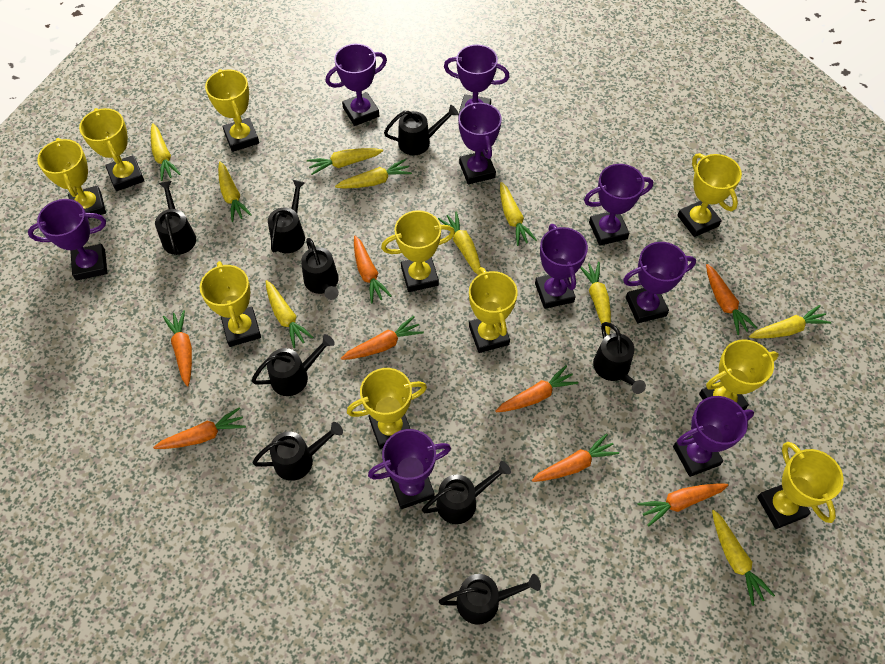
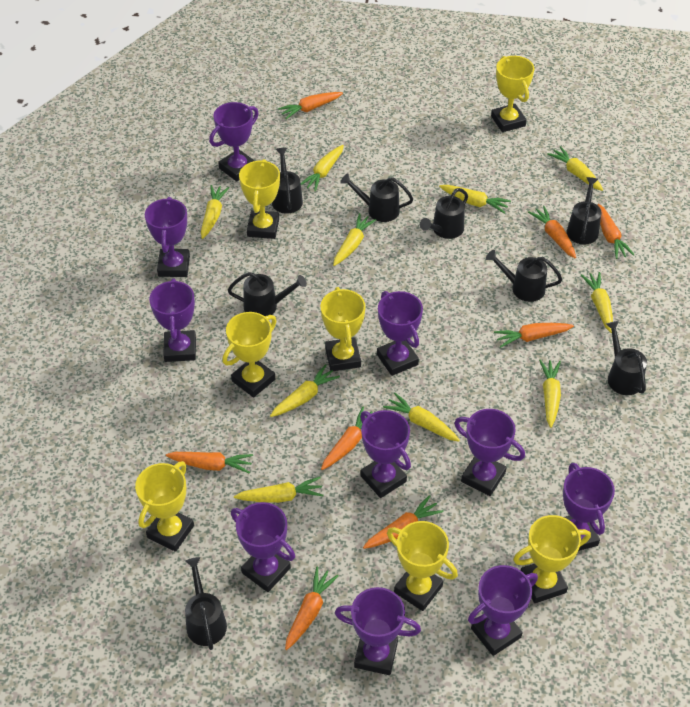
black watering can: 9 -> 8
purple trophy: 9 -> 10
yellow trophy: 10 -> 7

